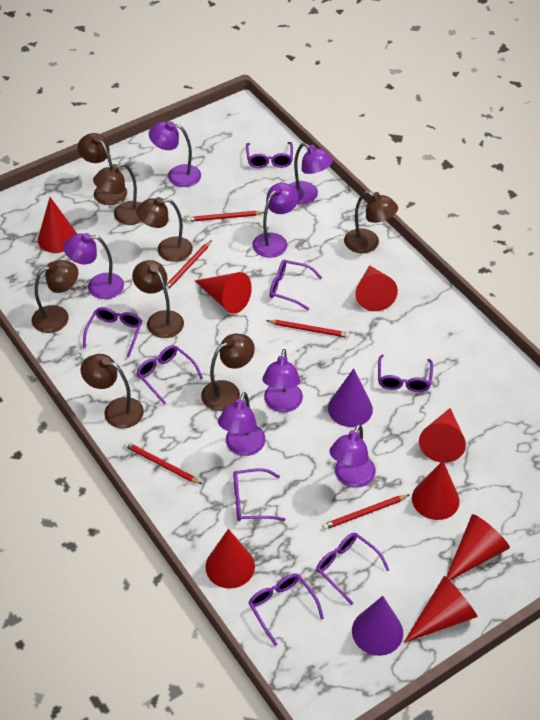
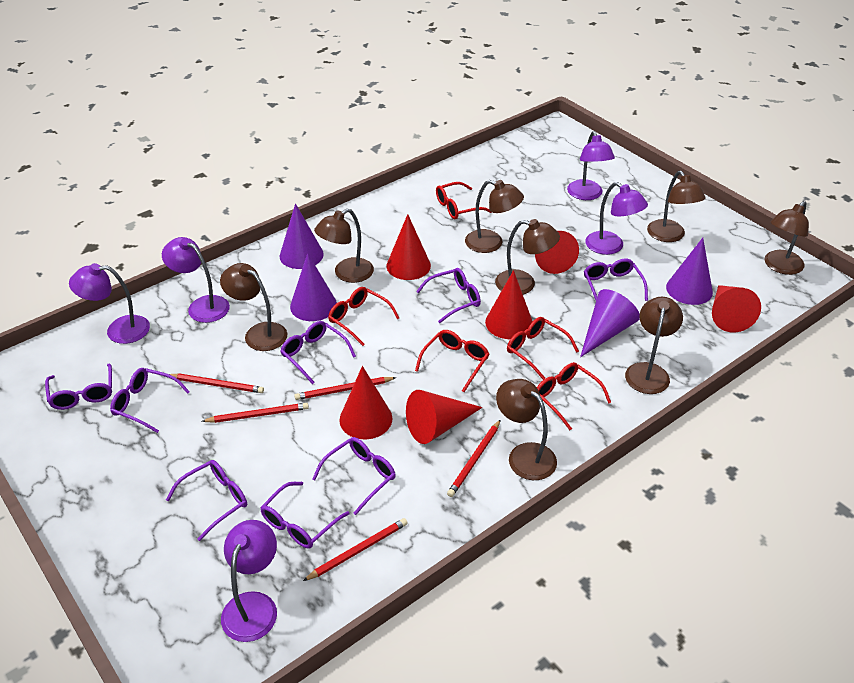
purple cone: 2 -> 4
purple lamp: 7 -> 5
red cone: 8 -> 6
red glasses: 0 -> 5

